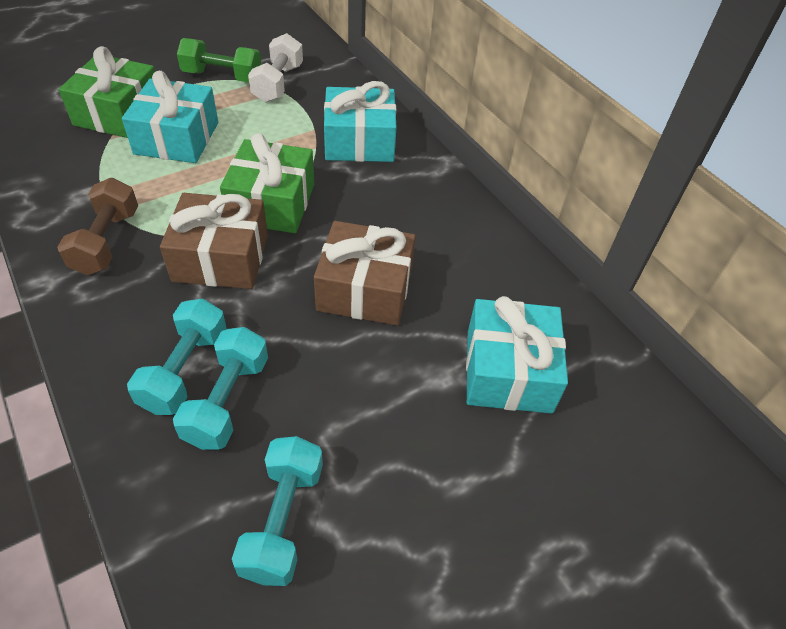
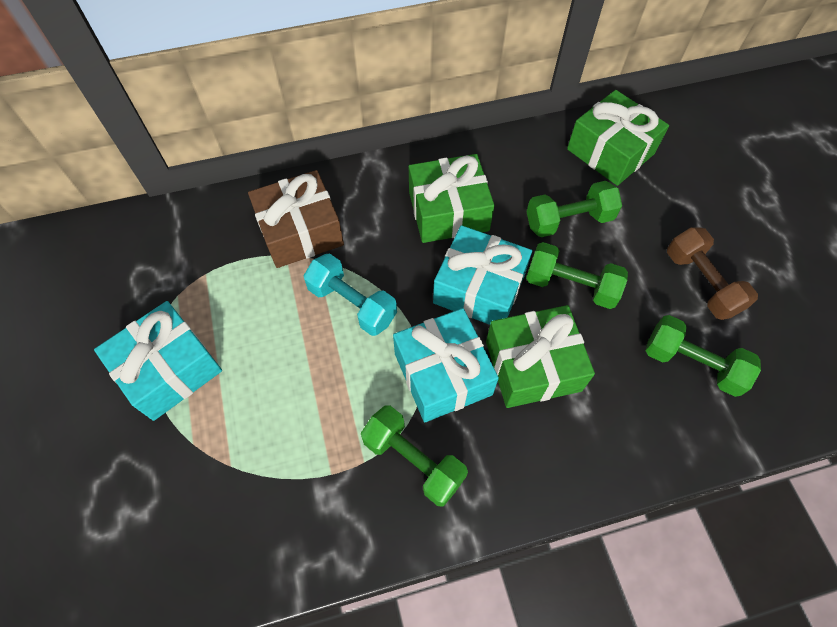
brown gift: 2 -> 1
green dumbbell: 1 -> 4
green gift: 2 -> 3
turquoise dumbbell: 3 -> 1
white dumbbell: 1 -> 0

